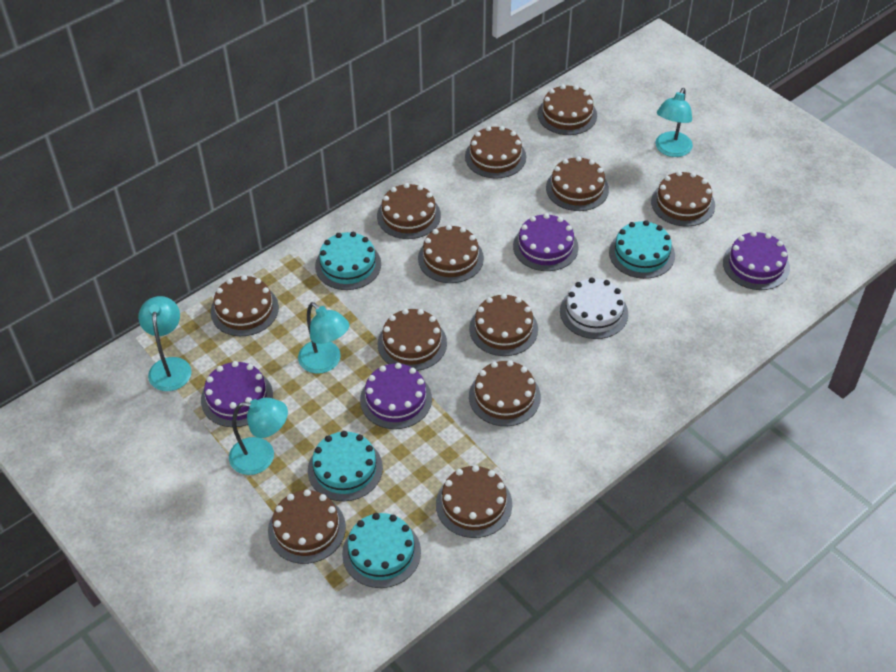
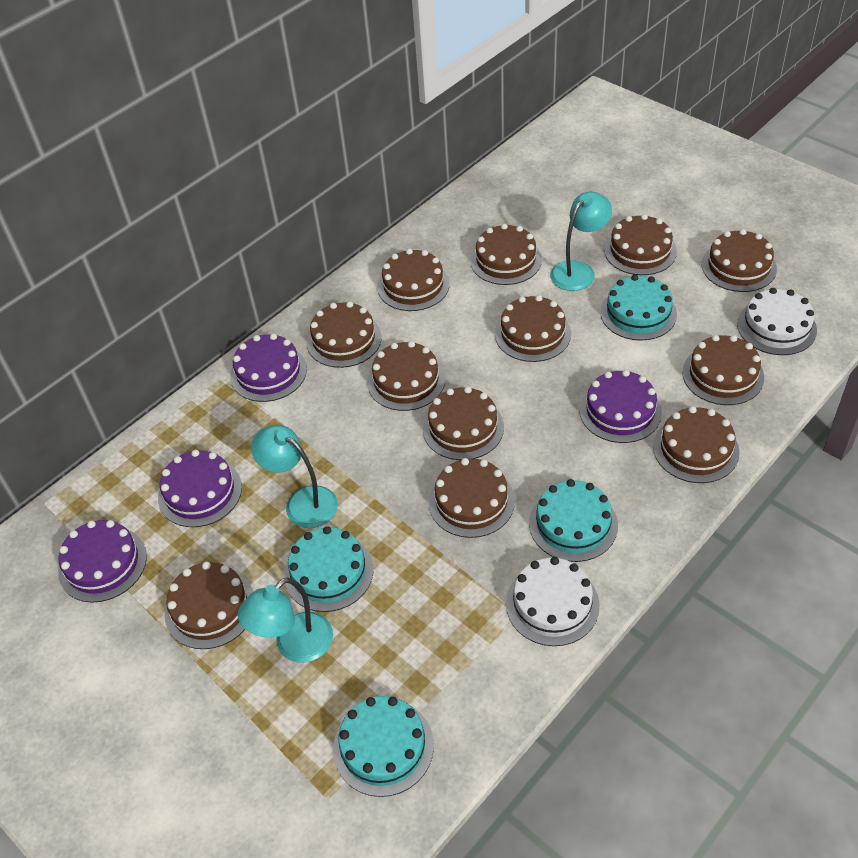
turquoise lamp: 4 -> 3
white cake: 1 -> 2

